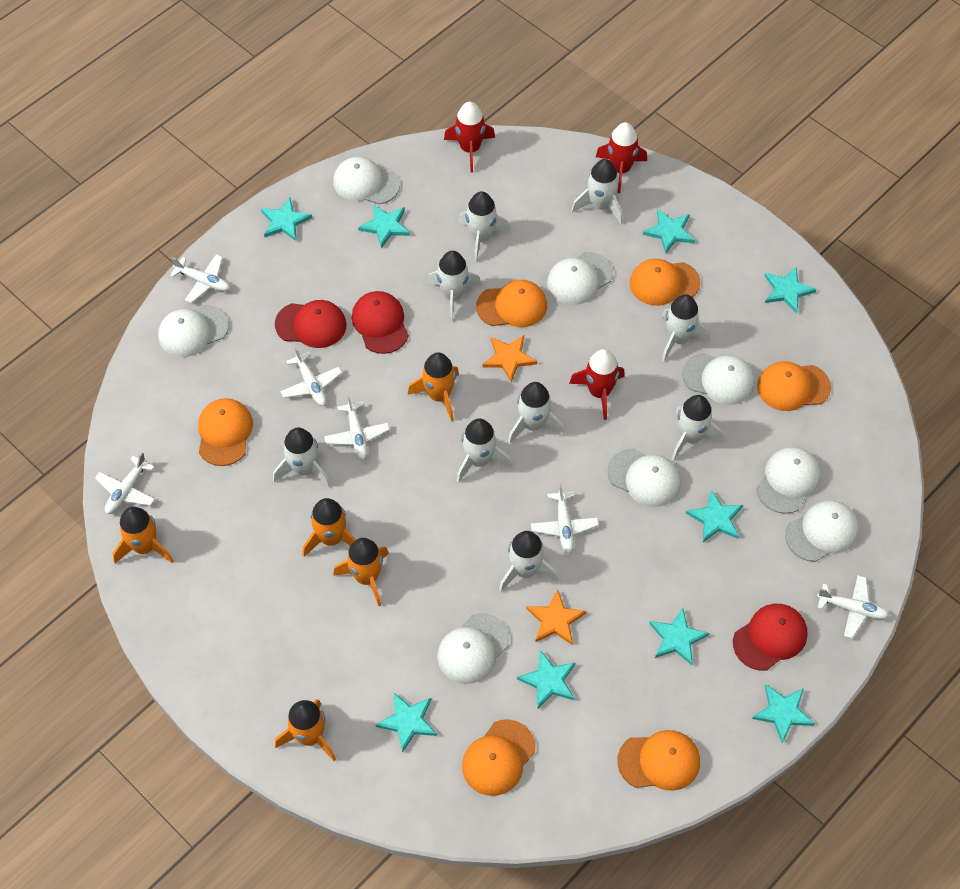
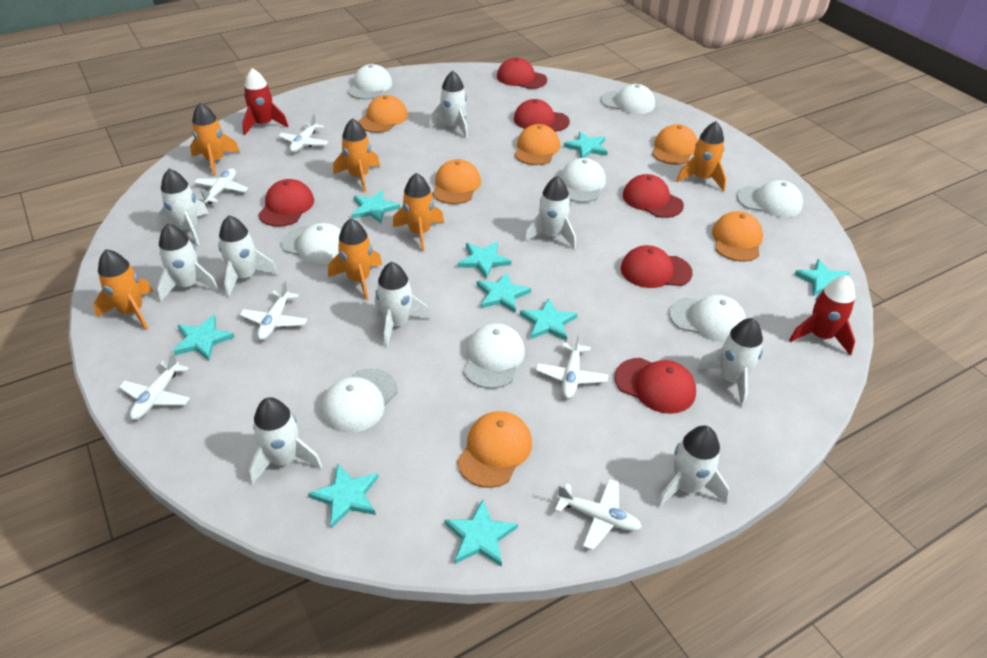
orange rocket: 5 -> 6
orange star: 2 -> 0
red cap: 3 -> 6
red rocket: 3 -> 2

